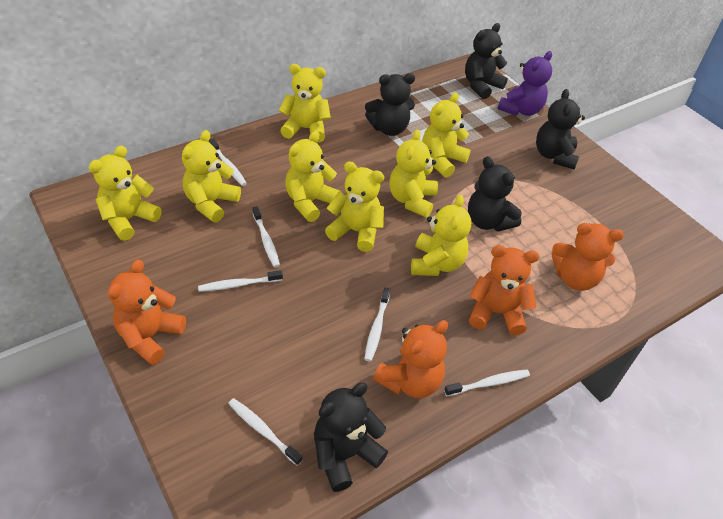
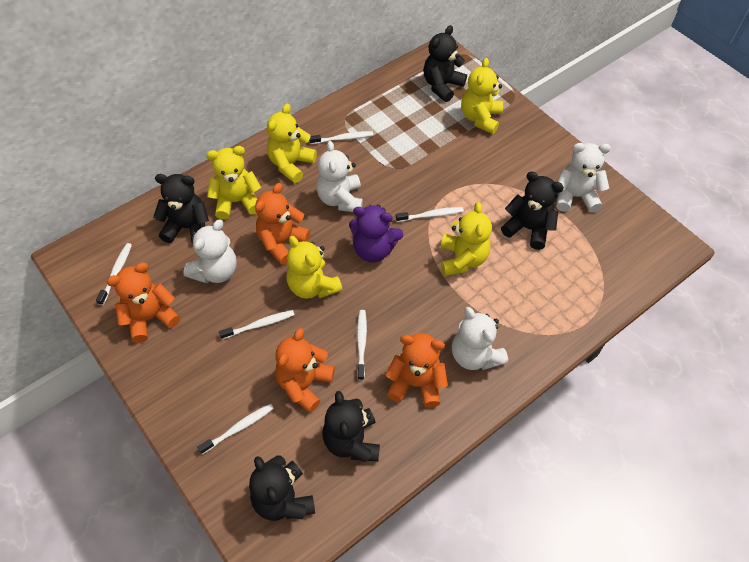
white teddy bear: 0 -> 4
yellow teddy bear: 8 -> 5

